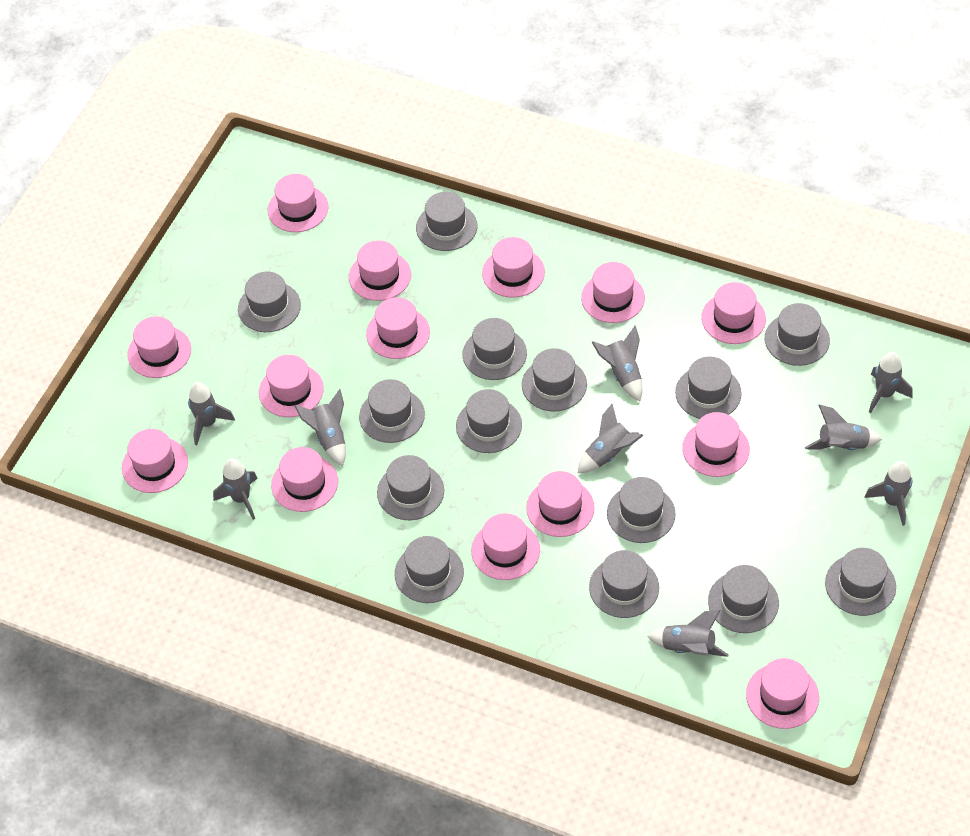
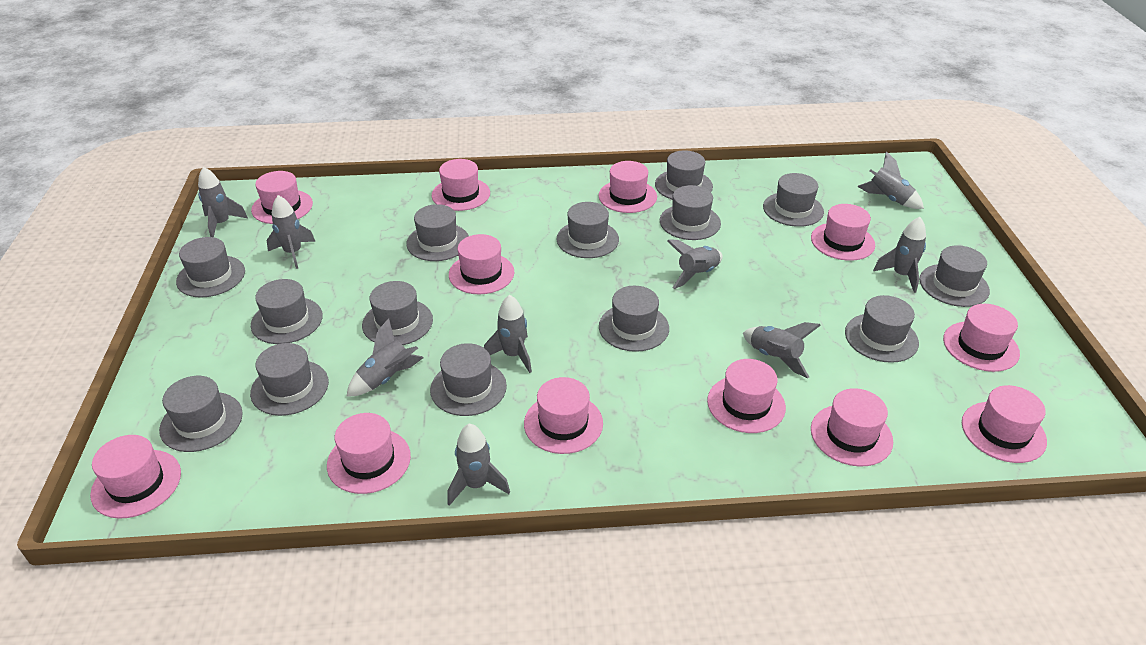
pink hat: 14 -> 12

